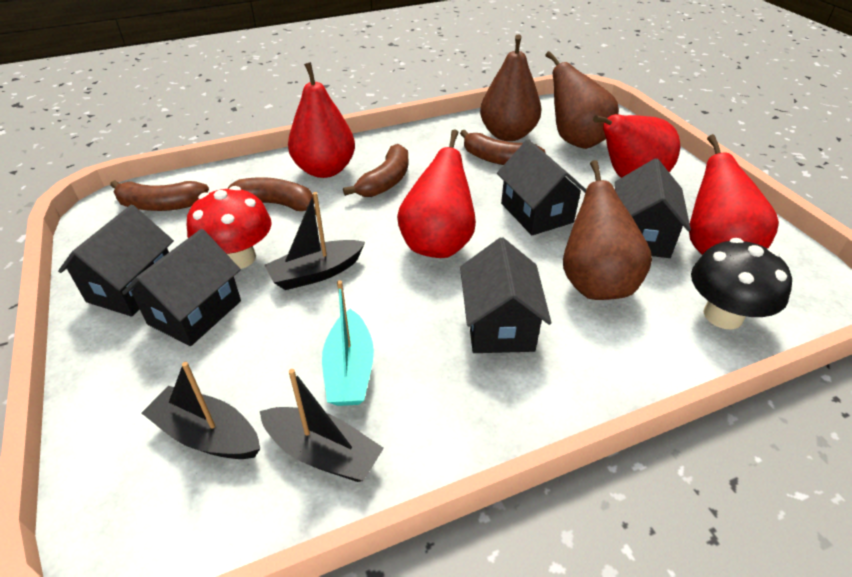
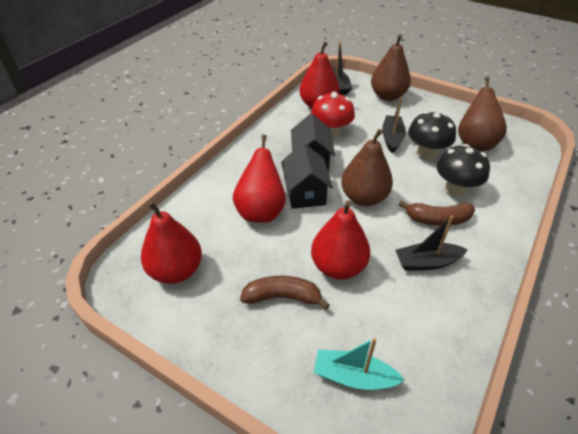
black house: 5 -> 2
black mushroom: 1 -> 2
brown banana: 4 -> 2

